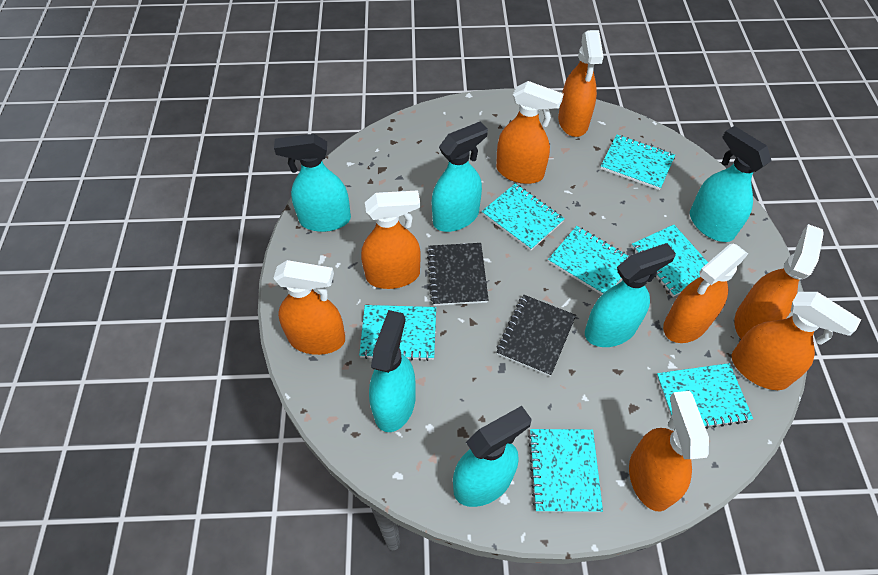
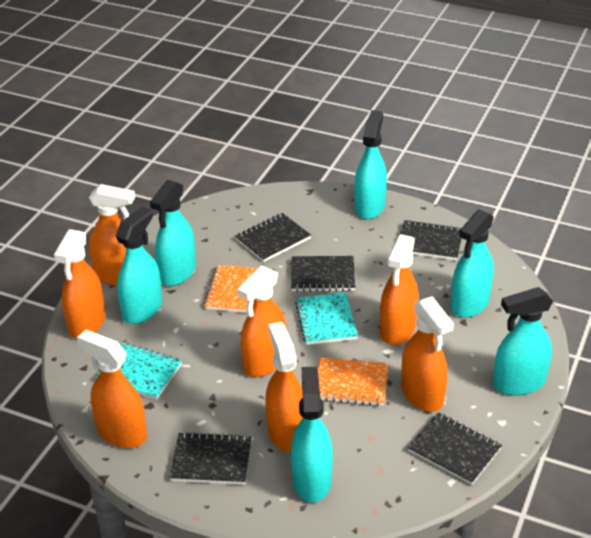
black notebook: 2 -> 5
orange notebook: 0 -> 2
orange spray bottle: 8 -> 7
turquoise notebook: 7 -> 2

